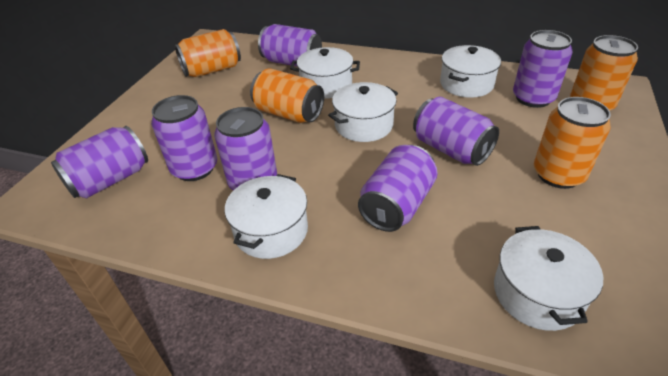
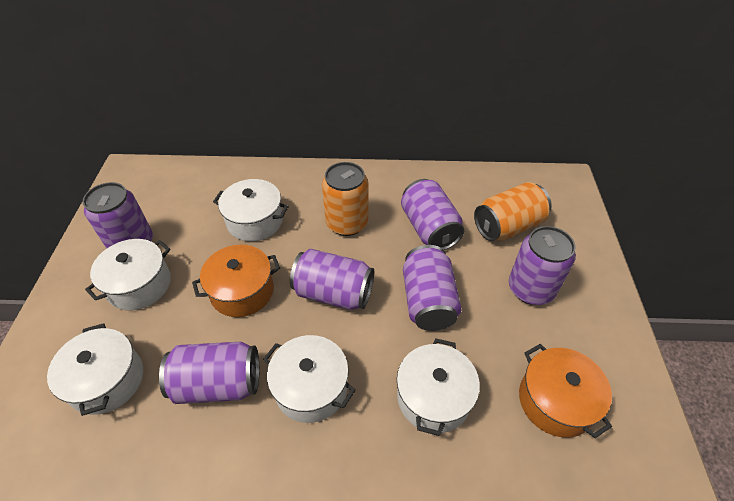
orange can: 4 -> 2
orange pot: 0 -> 2
purple can: 7 -> 6

